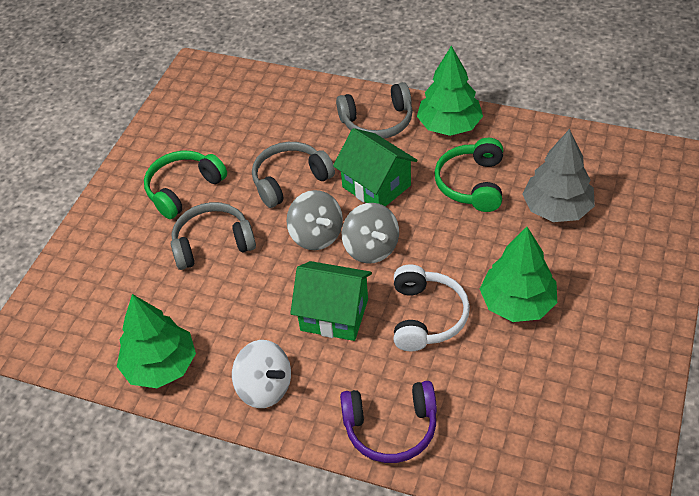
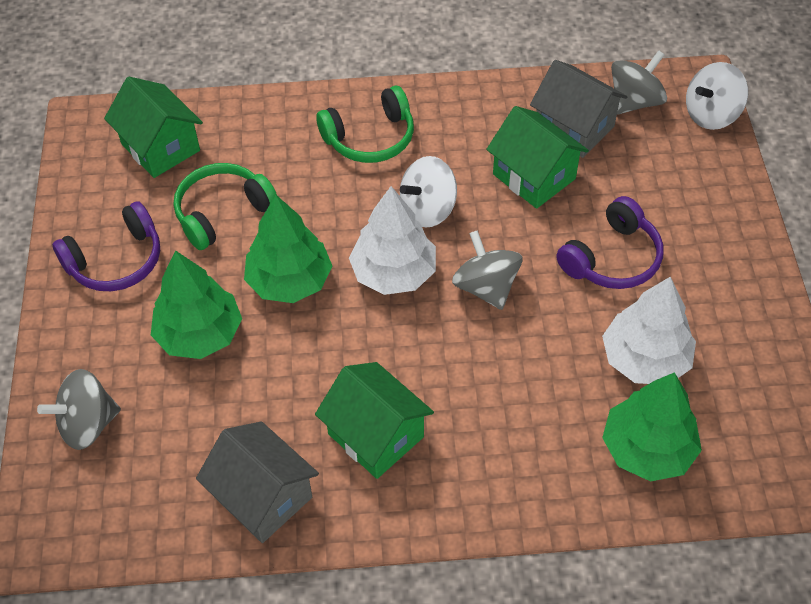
green house: 2 -> 3
grey headphones: 3 -> 0
grey house: 0 -> 2
grey spinning top: 2 -> 3
grey tree: 1 -> 0
purple headphones: 1 -> 2
white headphones: 1 -> 0
white spinning top: 1 -> 2
white tree: 0 -> 2

